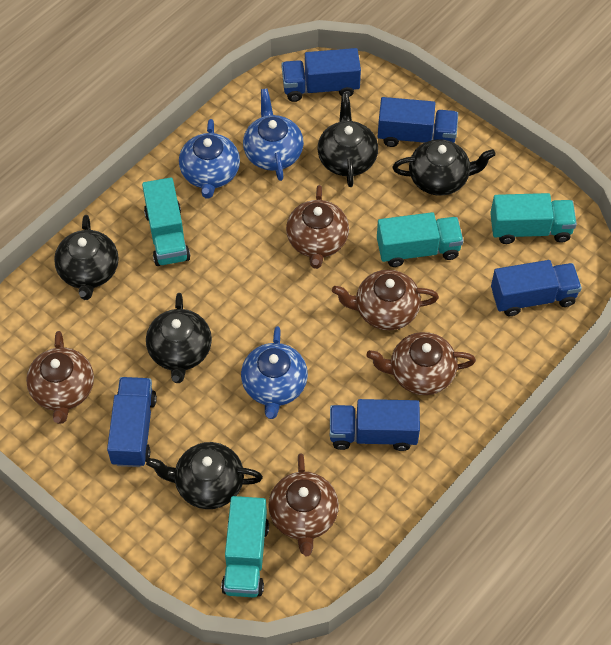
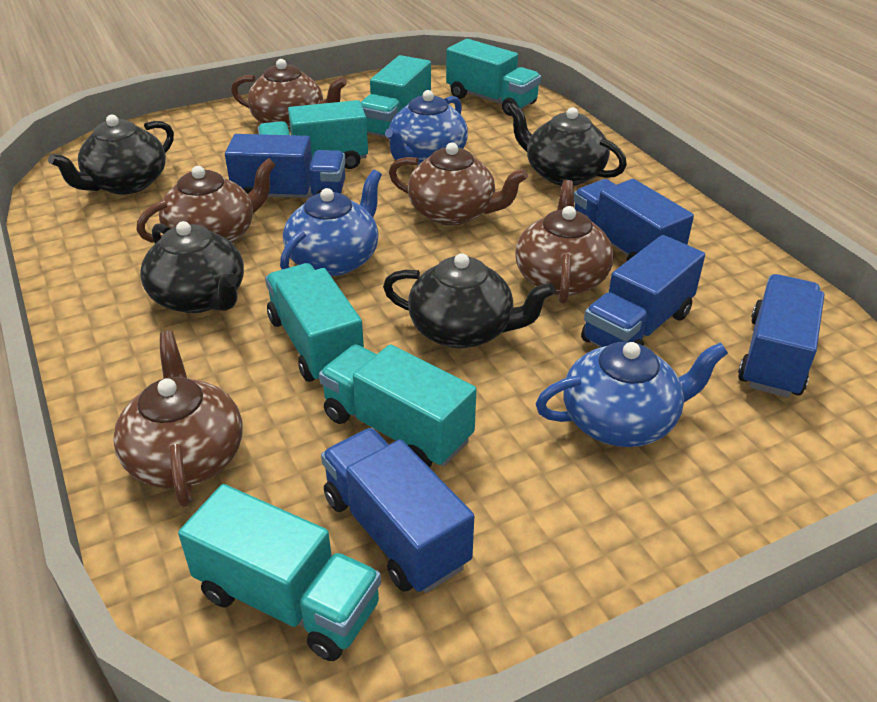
black teapot: 5 -> 4
turquoise truck: 4 -> 6

